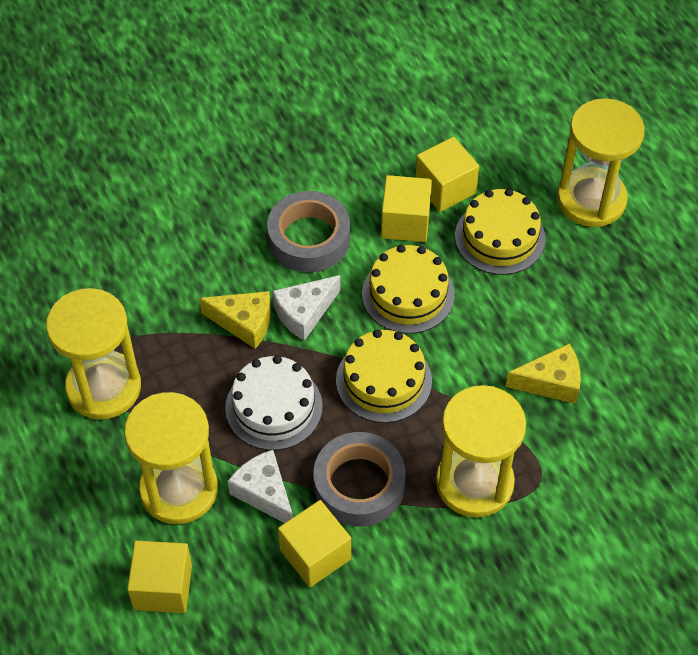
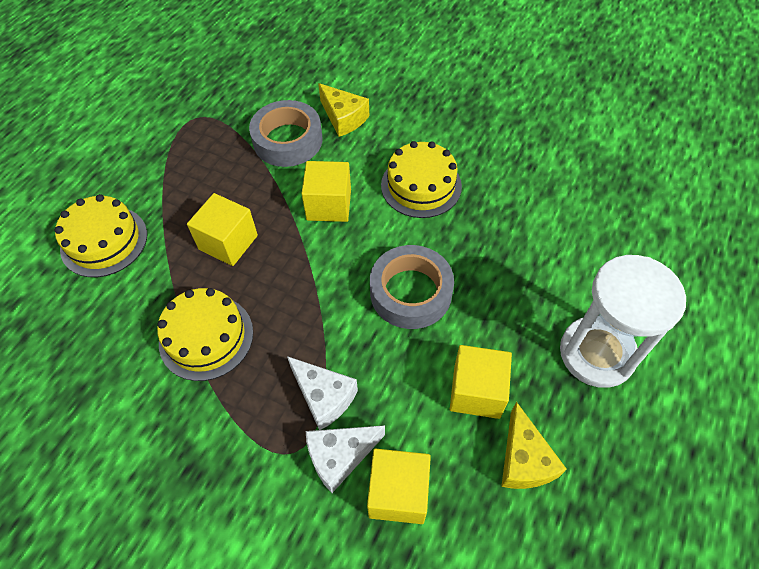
white cake: 1 -> 0
white hourglass: 0 -> 1
yellow hourglass: 4 -> 0

